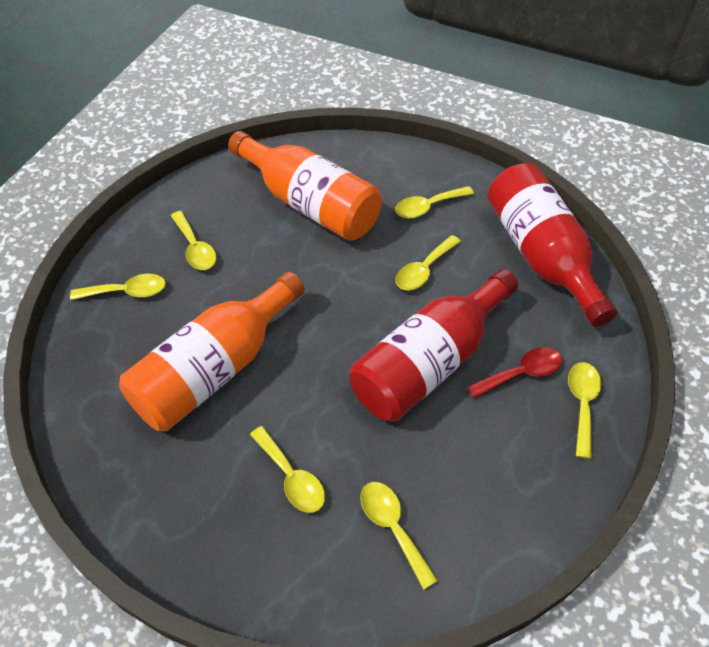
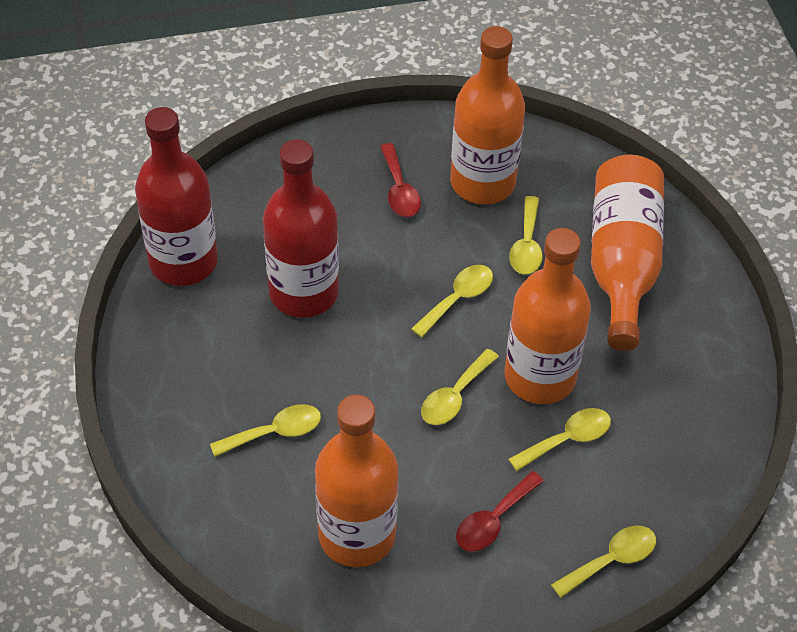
orange bottle: 2 -> 4
red spoon: 1 -> 2
yellow spoon: 7 -> 6

